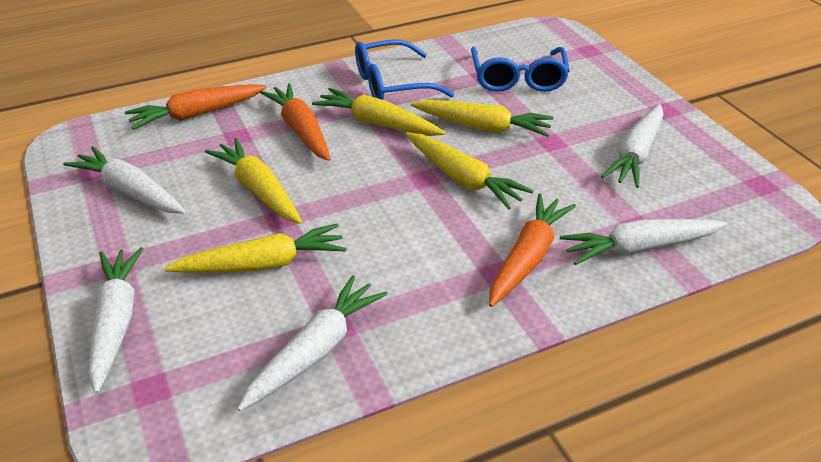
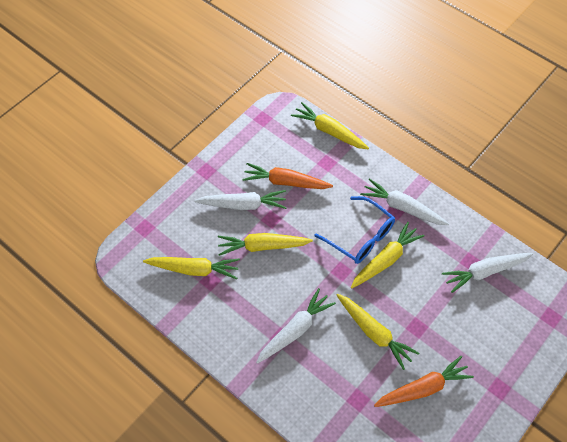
blue glasses: 2 -> 1
orange carrot: 3 -> 2
white carrot: 5 -> 4

